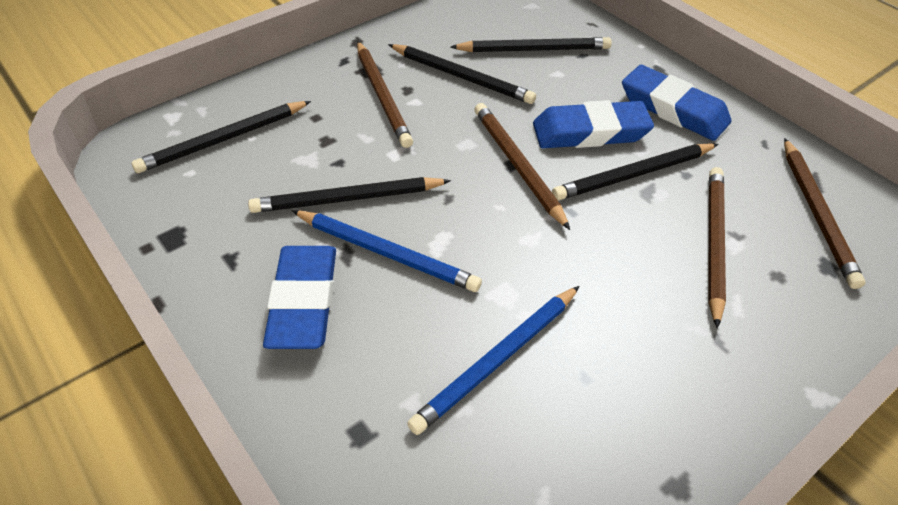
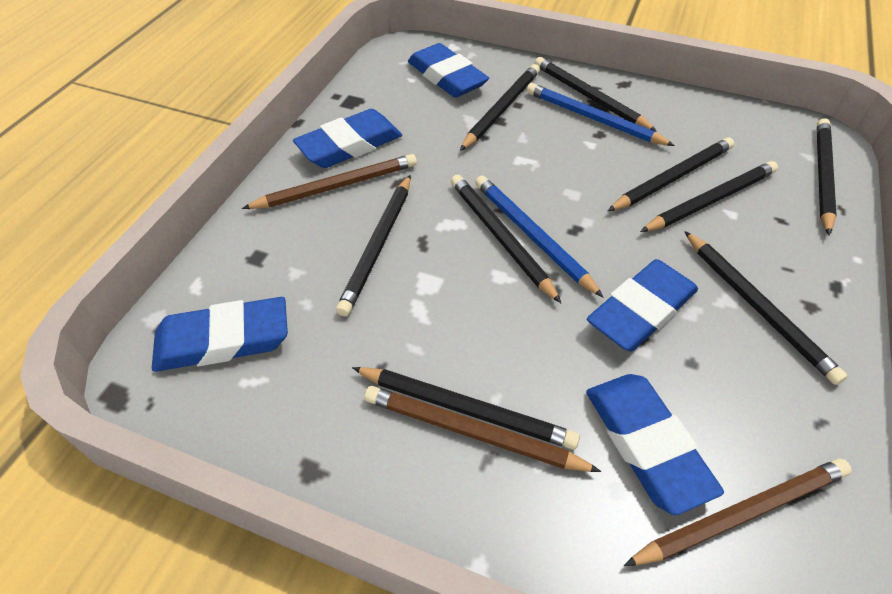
black pencil: 5 -> 9
blue eraser: 3 -> 5
brown pencil: 4 -> 3

